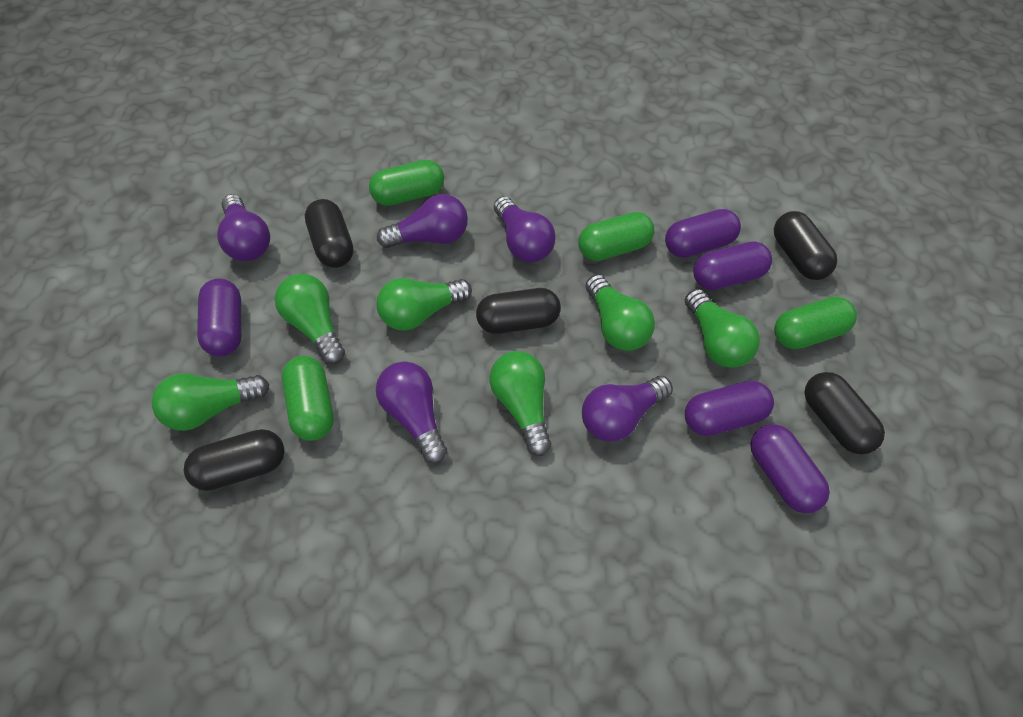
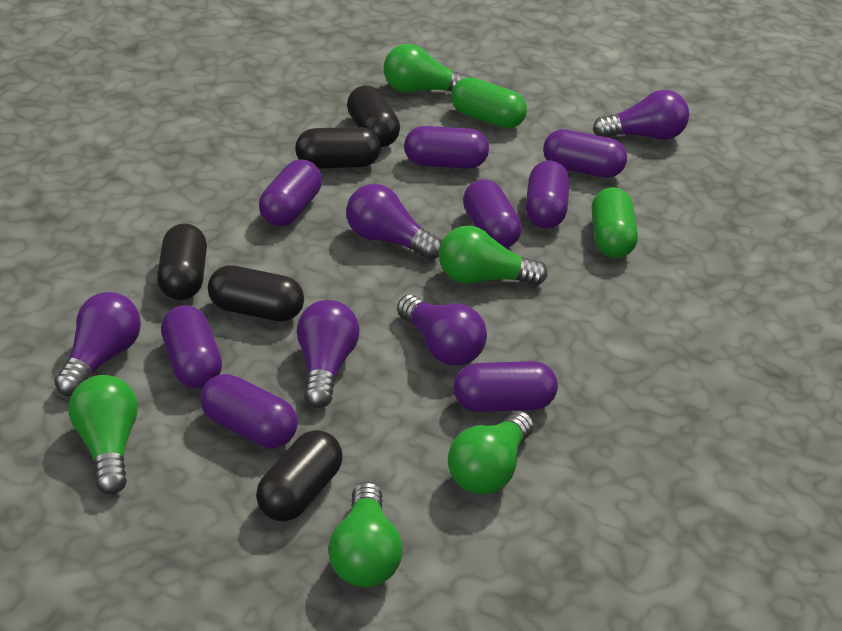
green capsule: 4 -> 2
green light bulb: 6 -> 5
purple capsule: 5 -> 8

